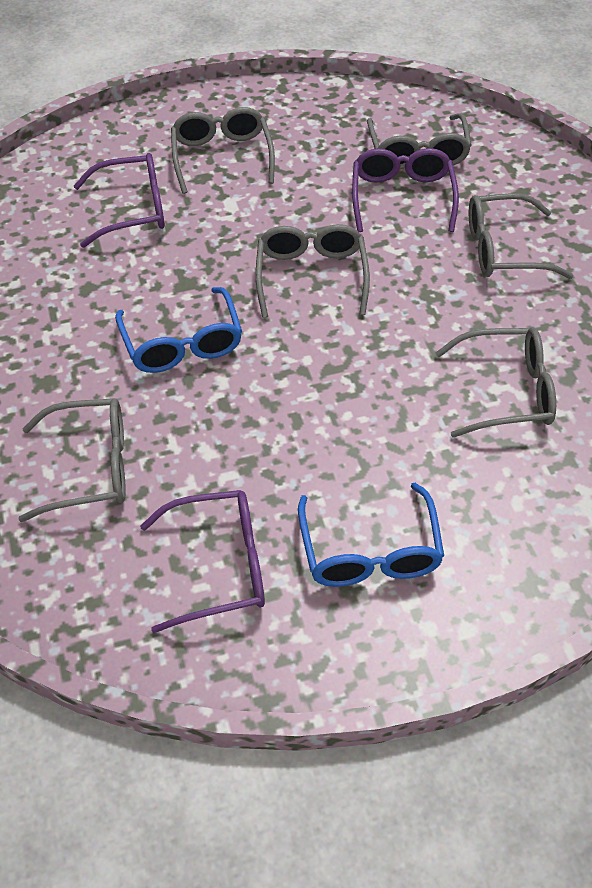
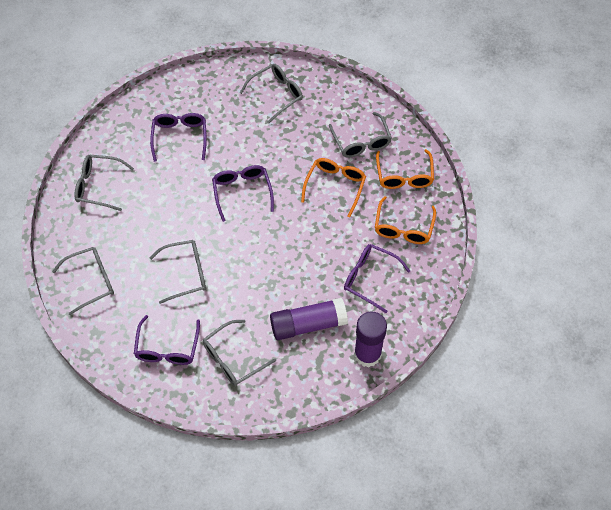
blue glasses: 2 -> 0
orange glasses: 0 -> 3
purple glasses: 3 -> 4
purple glue stick: 0 -> 2

